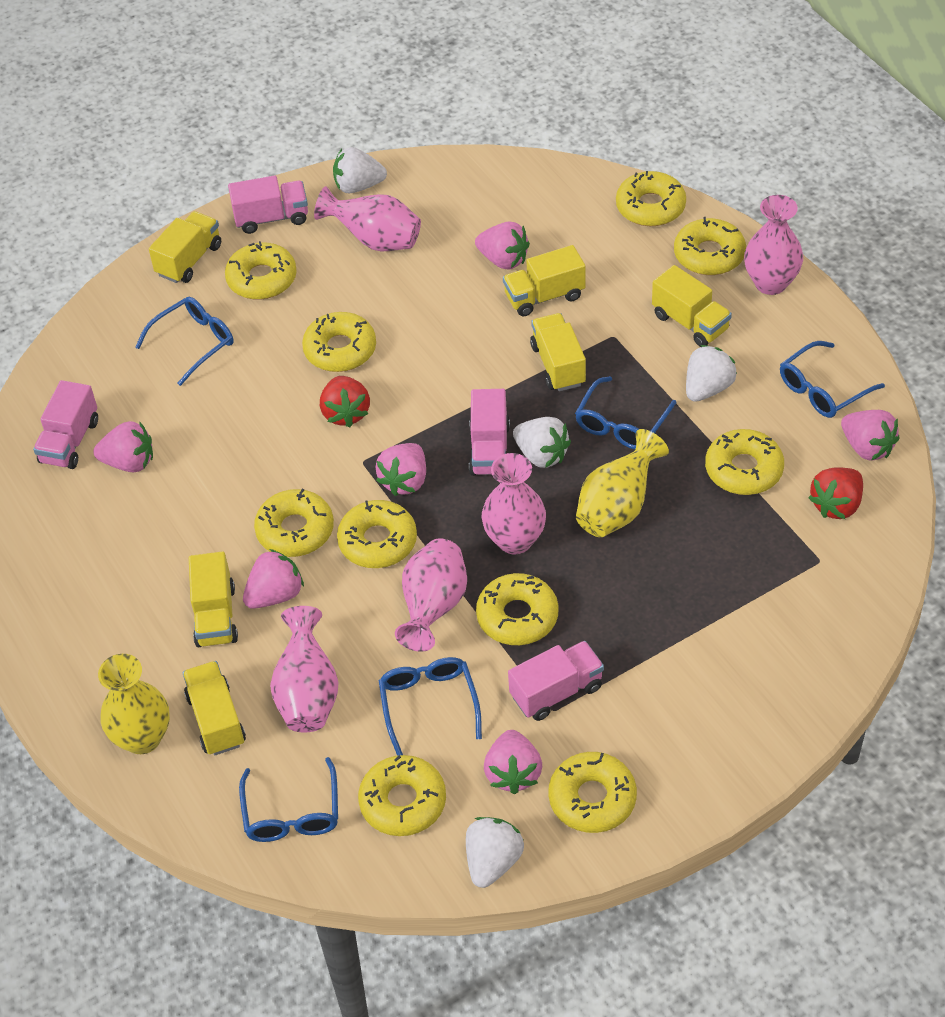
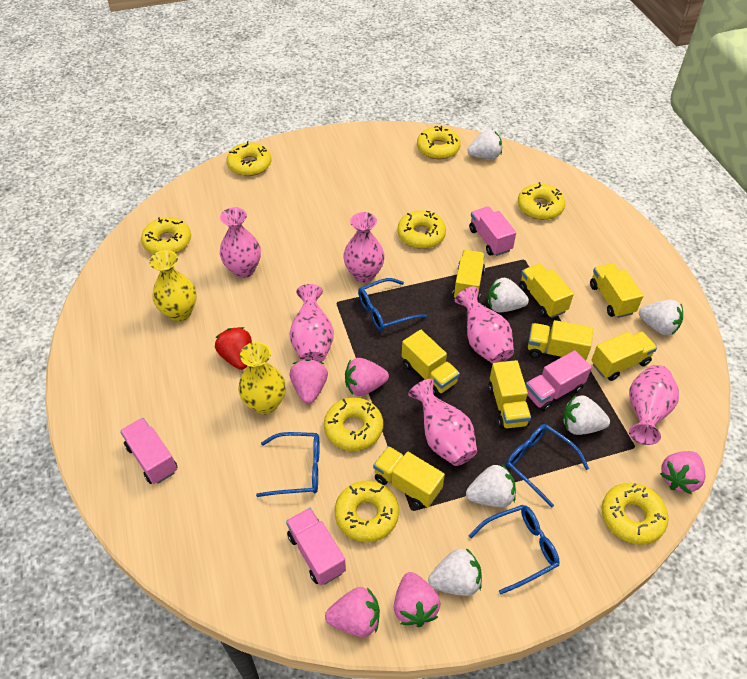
blue glasses: 5 -> 4
pink strawberry: 6 -> 5
pink vase: 5 -> 6
red strawberry: 2 -> 1
white strawberry: 4 -> 6
yellow donut: 10 -> 8
yellow truck: 6 -> 8

